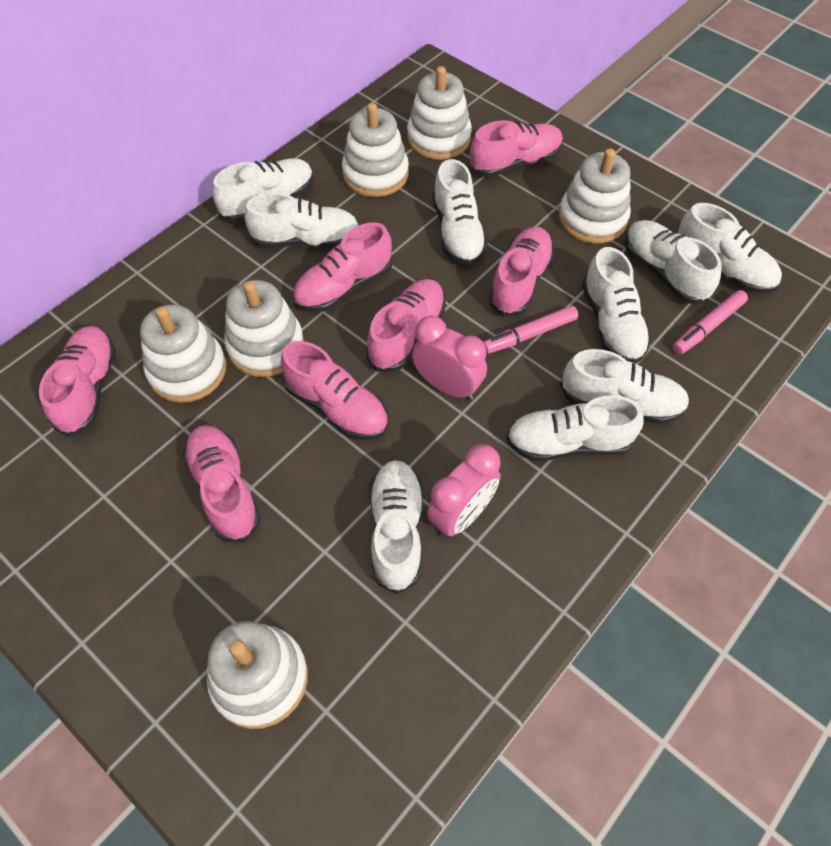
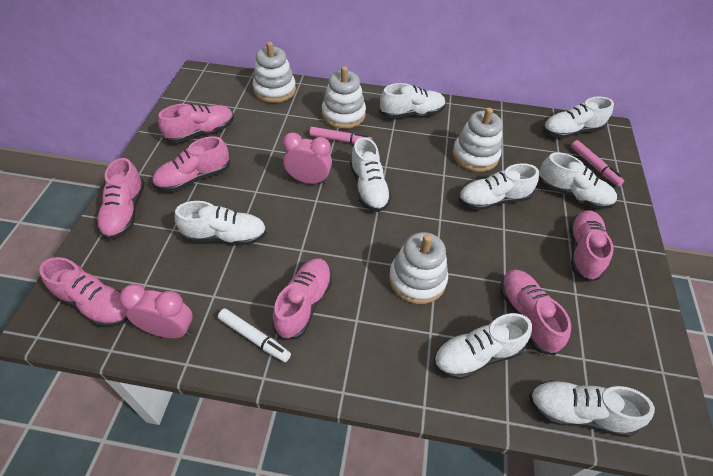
white marker: 0 -> 1
white shoe: 9 -> 8
white stacking toy: 6 -> 4

